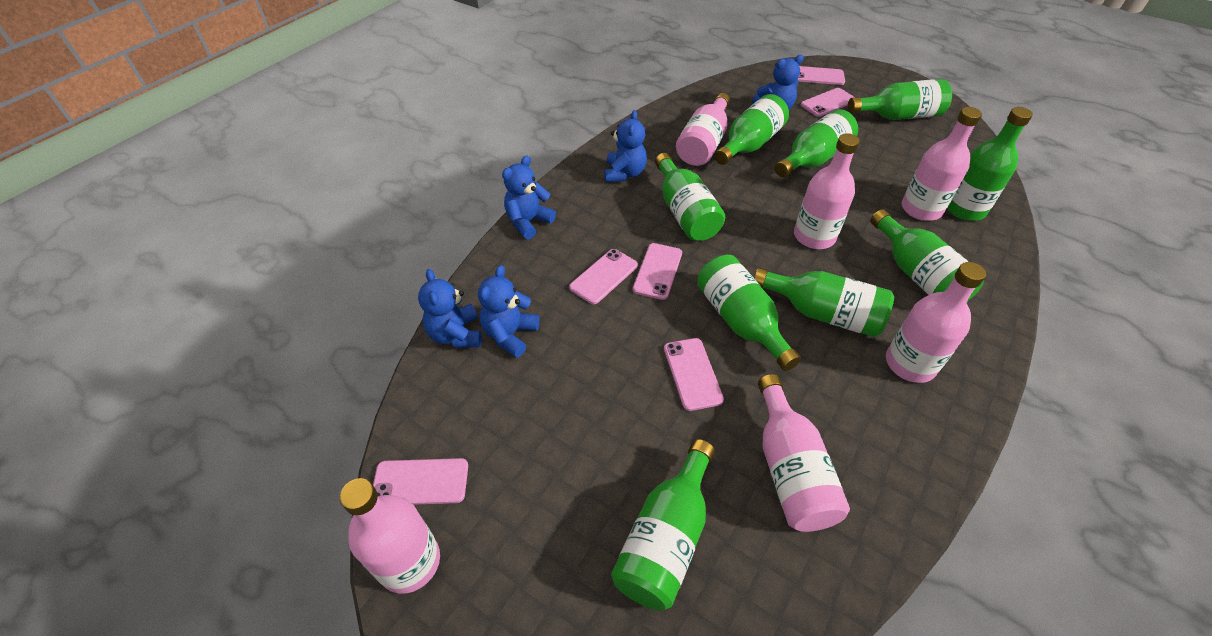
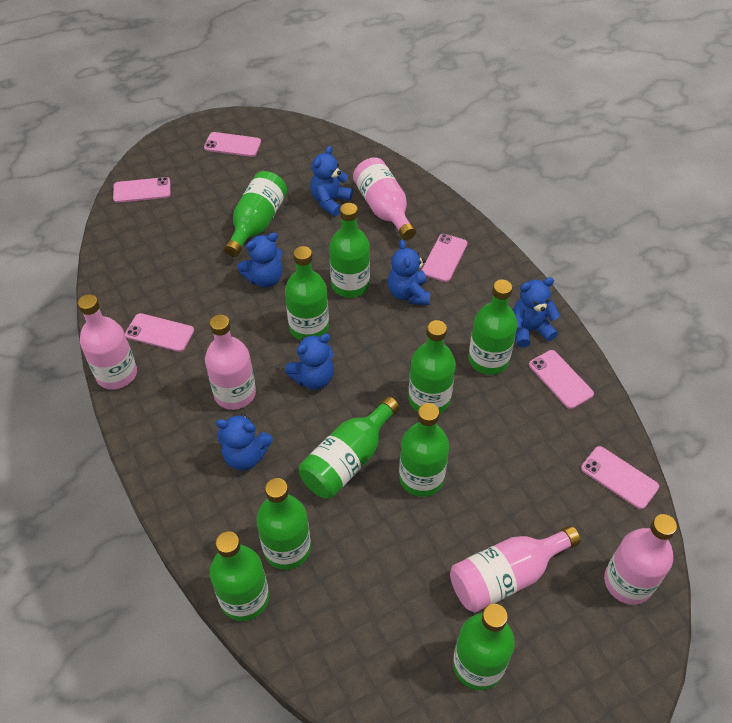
blue teddy bear: 5 -> 6
green bottle: 9 -> 10
pink bottle: 6 -> 5

